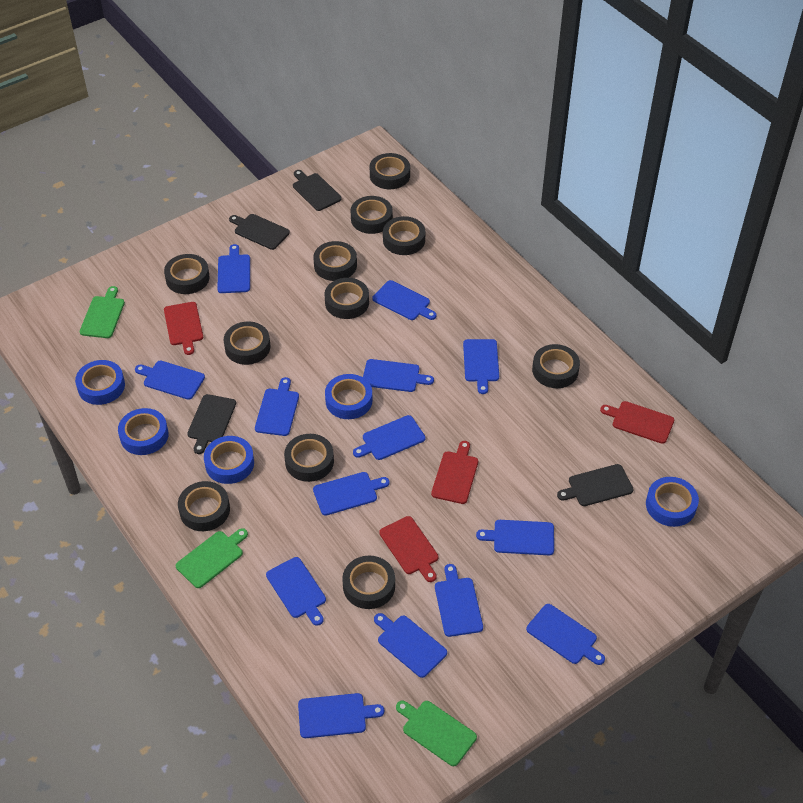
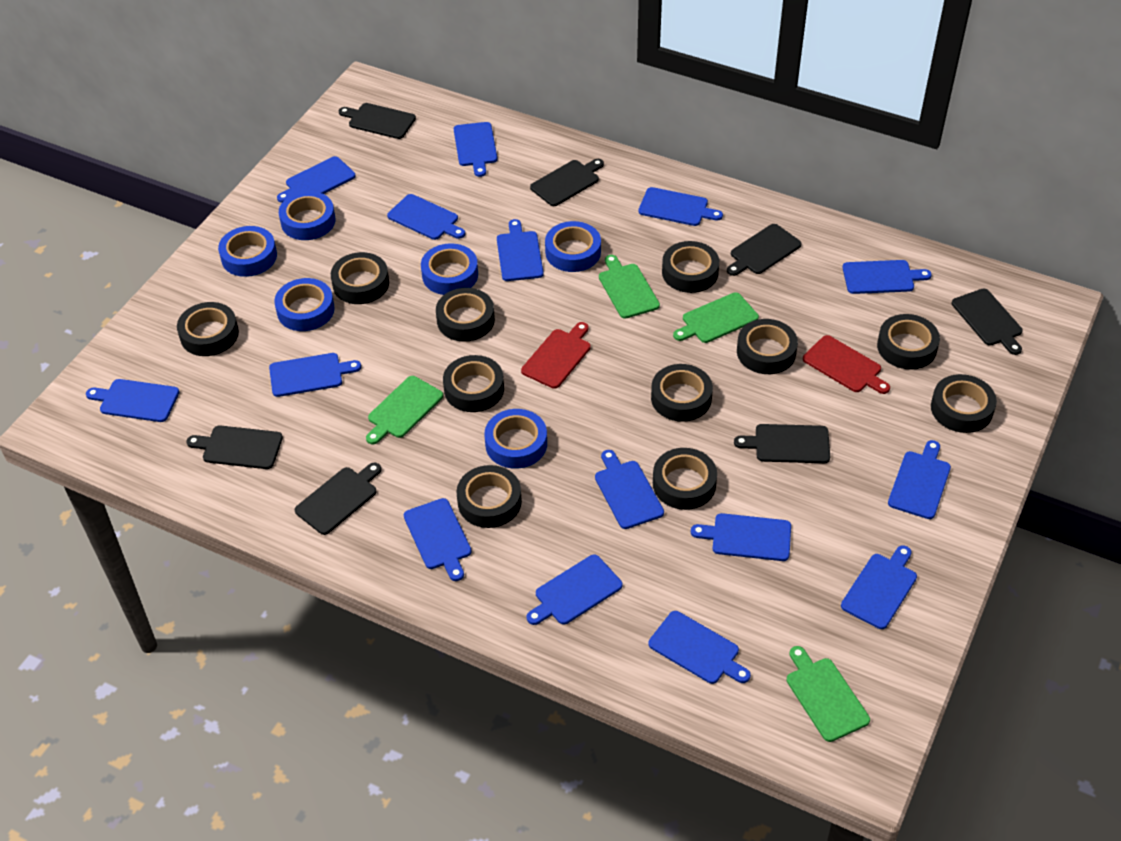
black cutting board: 4 -> 7
blue cutting board: 14 -> 15
blue tape: 5 -> 6
green cutting board: 3 -> 4
red cutting board: 4 -> 2

